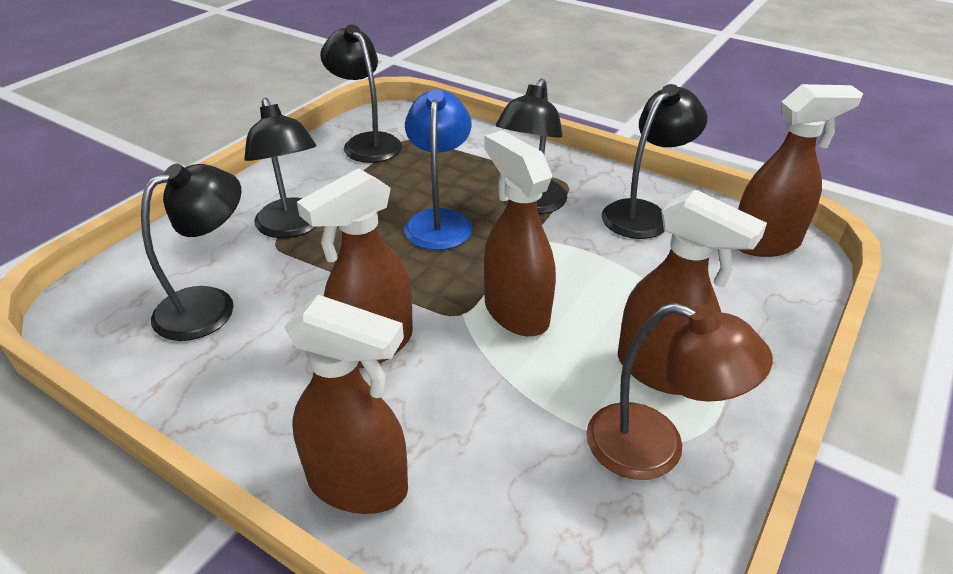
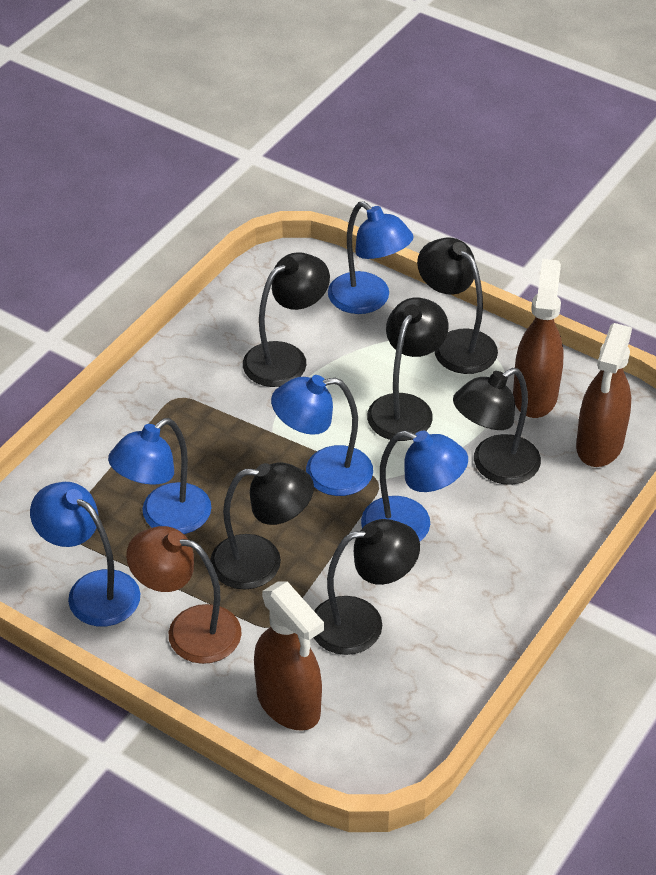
black lamp: 5 -> 6
blue lamp: 1 -> 5
brown spray bottle: 5 -> 3

